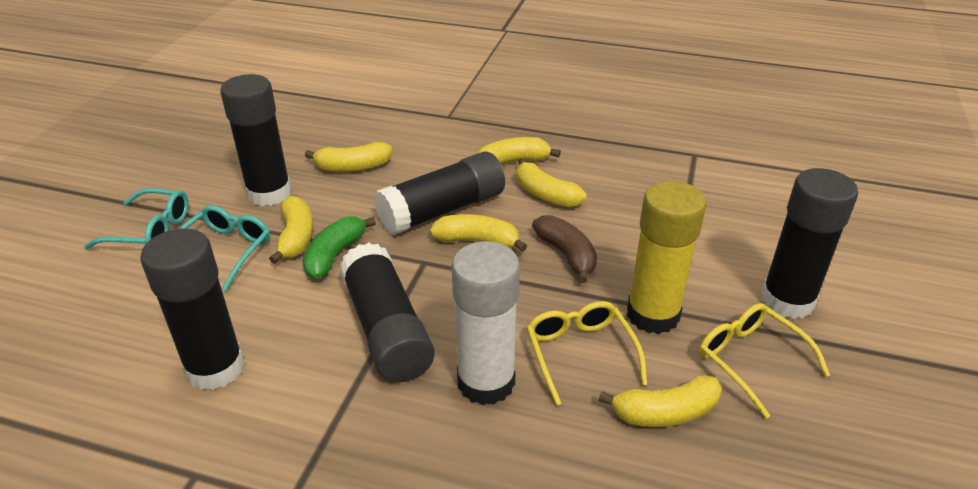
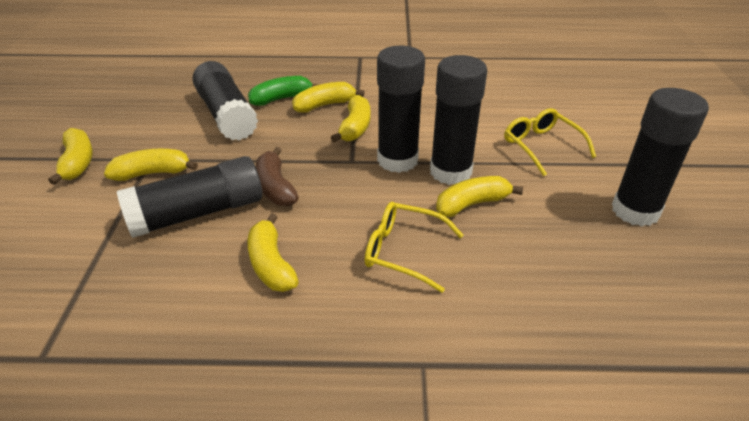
turquoise glasses: 2 -> 0
white glue stick: 1 -> 0
yellow glue stick: 1 -> 0

